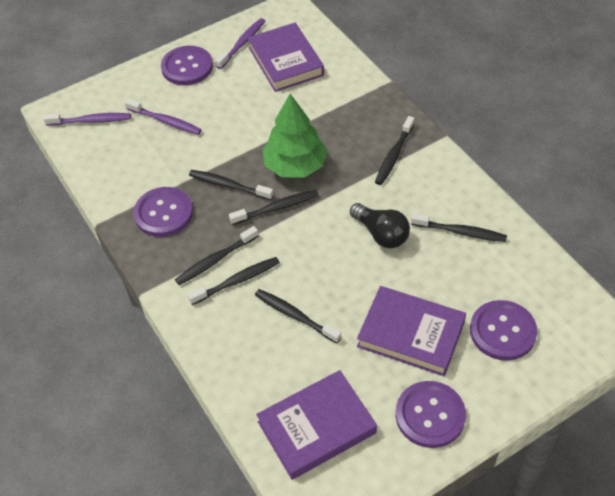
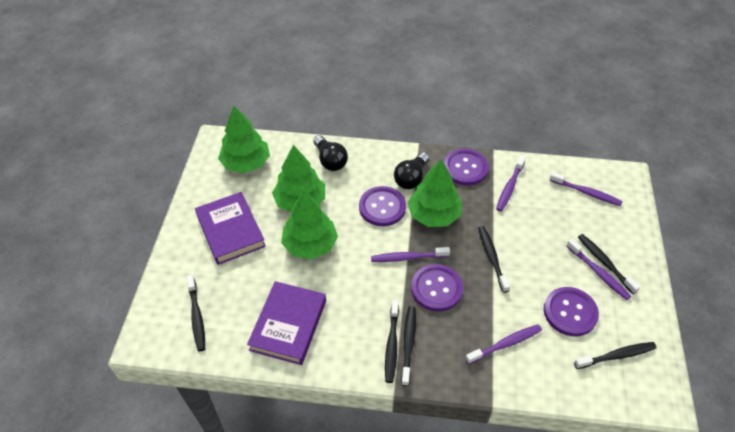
black light bulb: 1 -> 2
black toothbrush: 7 -> 6
green tree: 1 -> 4
purple book: 3 -> 2
purple toothbrush: 3 -> 5

